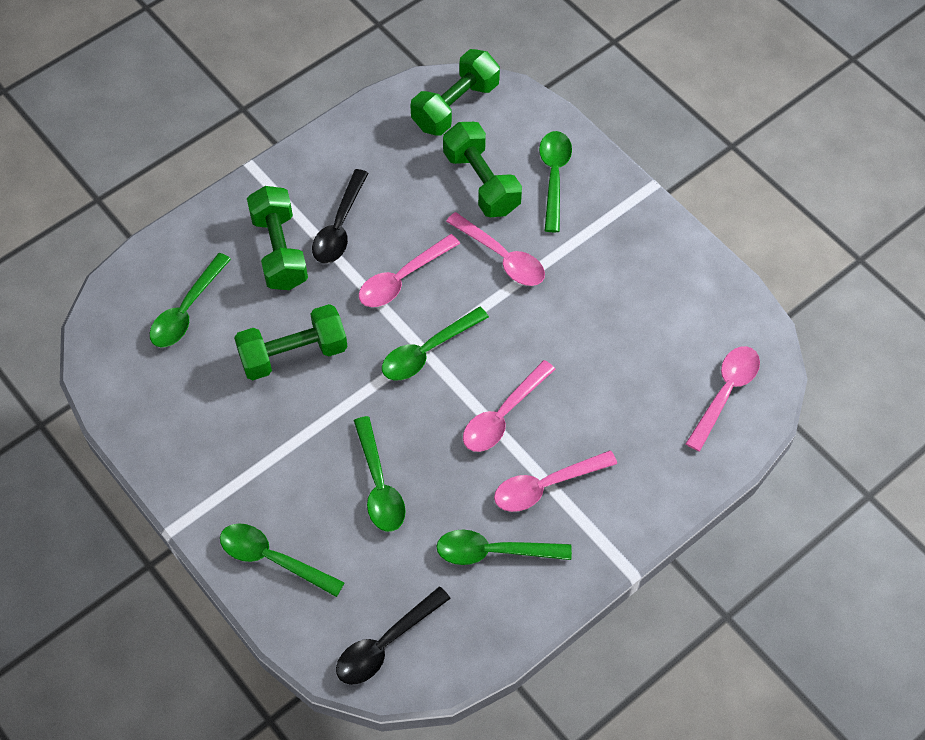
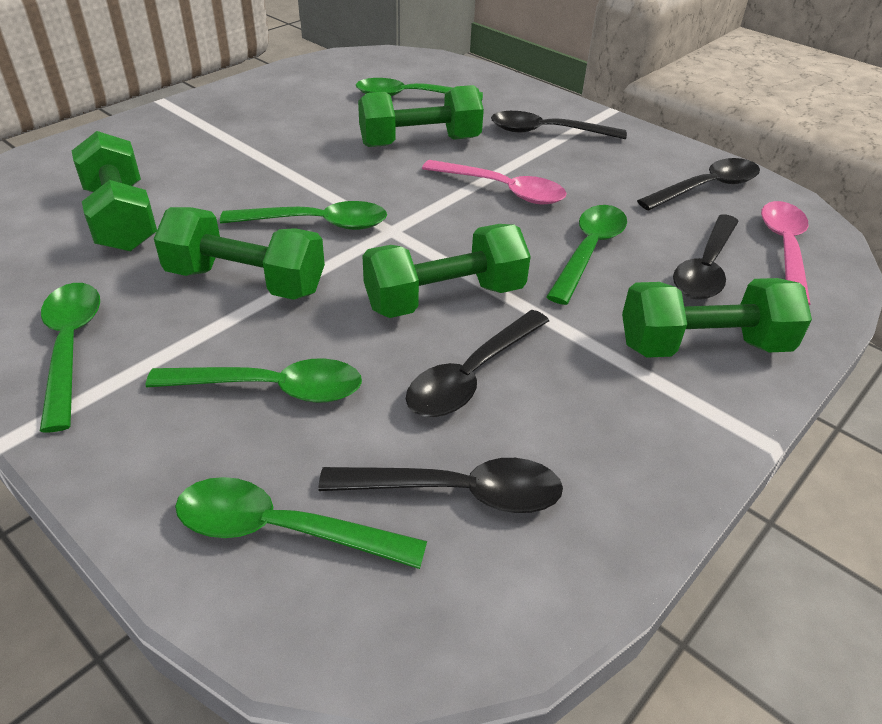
black spoon: 2 -> 5
green dumbbell: 4 -> 5
pink spoon: 5 -> 2

